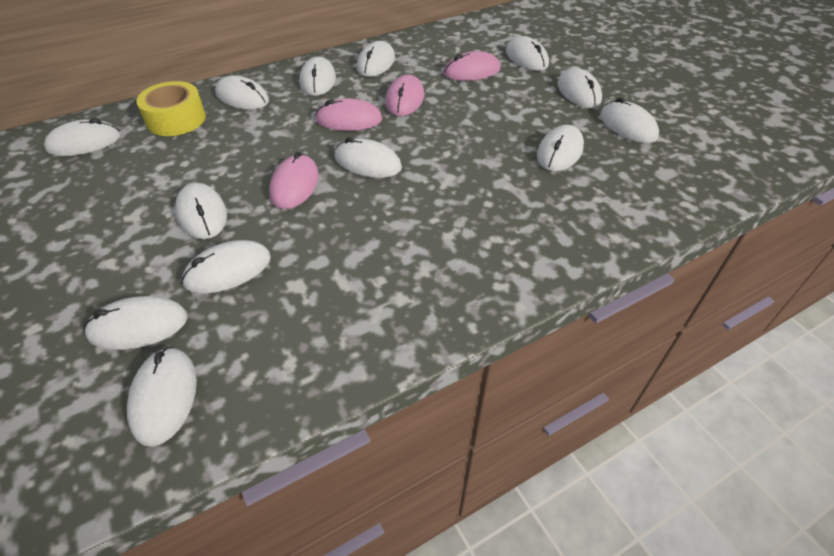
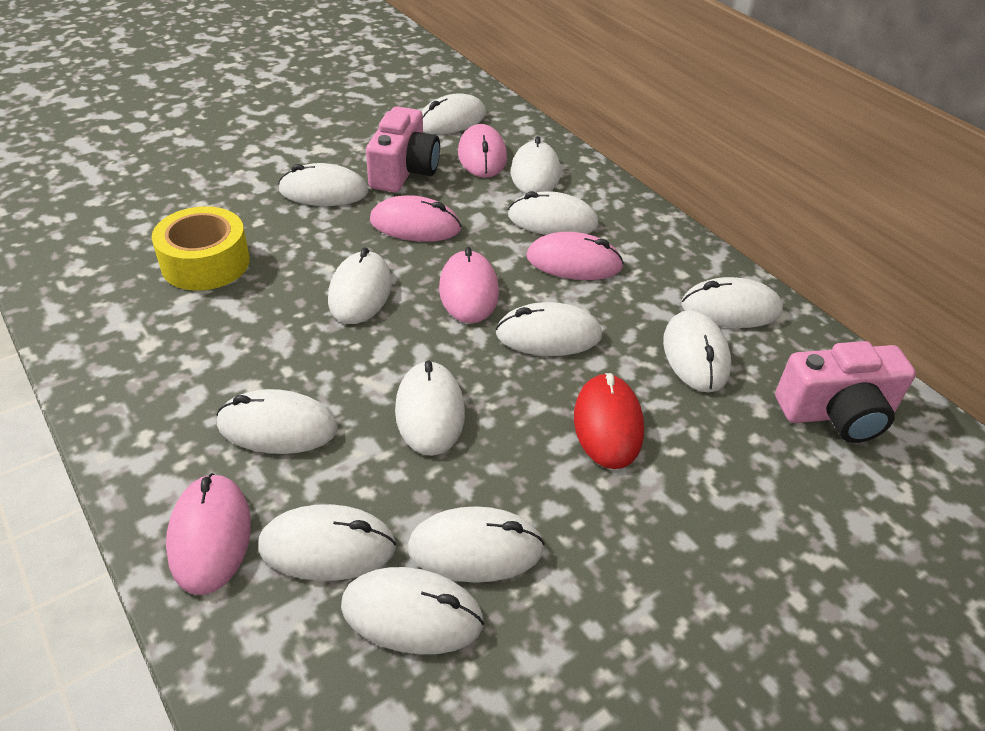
pink camera: 0 -> 2
pink mouse: 4 -> 5
red mouse: 0 -> 1

